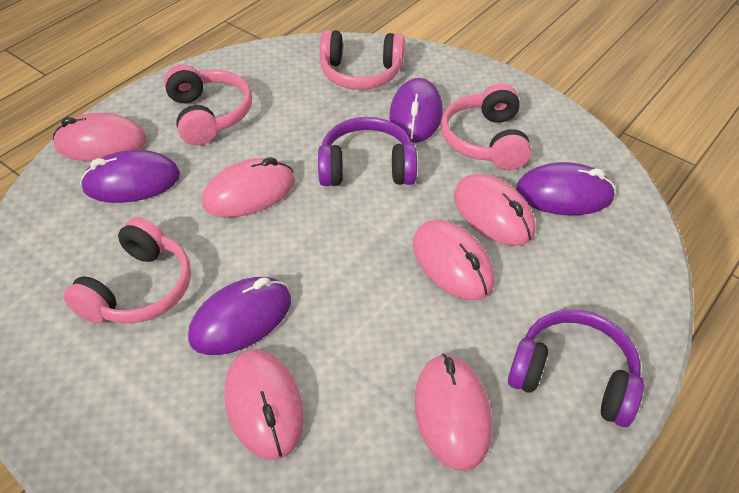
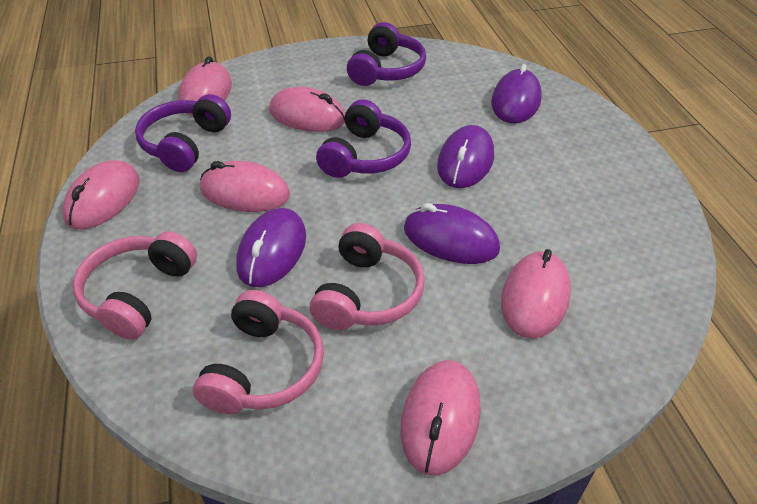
pink headphones: 4 -> 3
purple headphones: 2 -> 3

